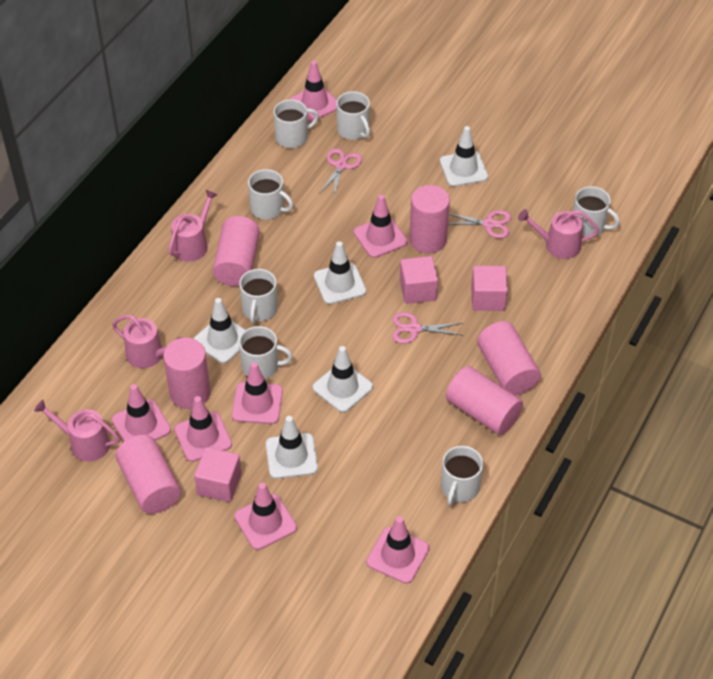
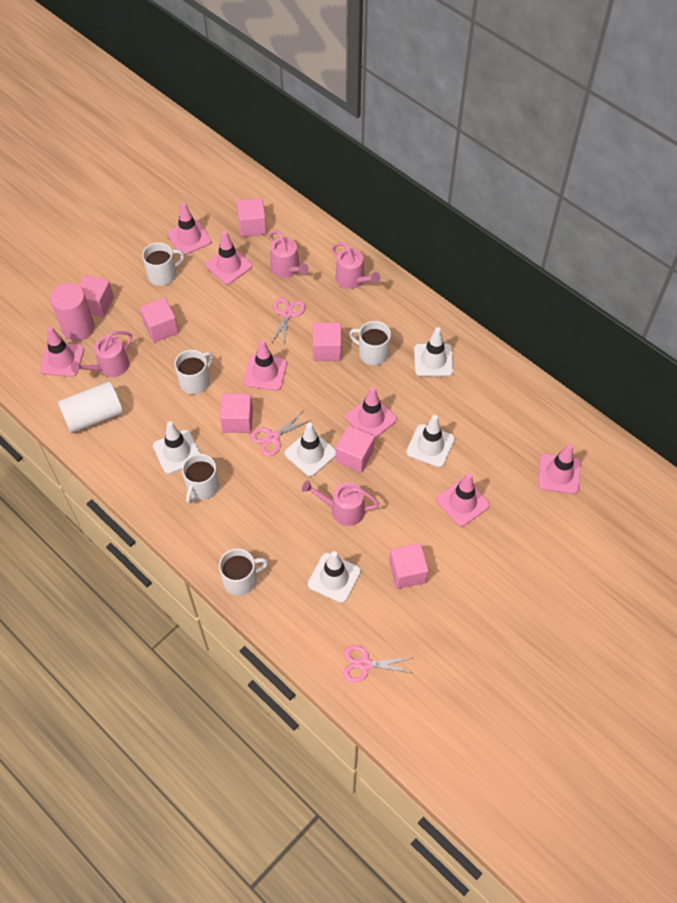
pink cube: 3 -> 7
pink cylinder: 6 -> 1
white cylinder: 0 -> 1
white mug: 7 -> 5

